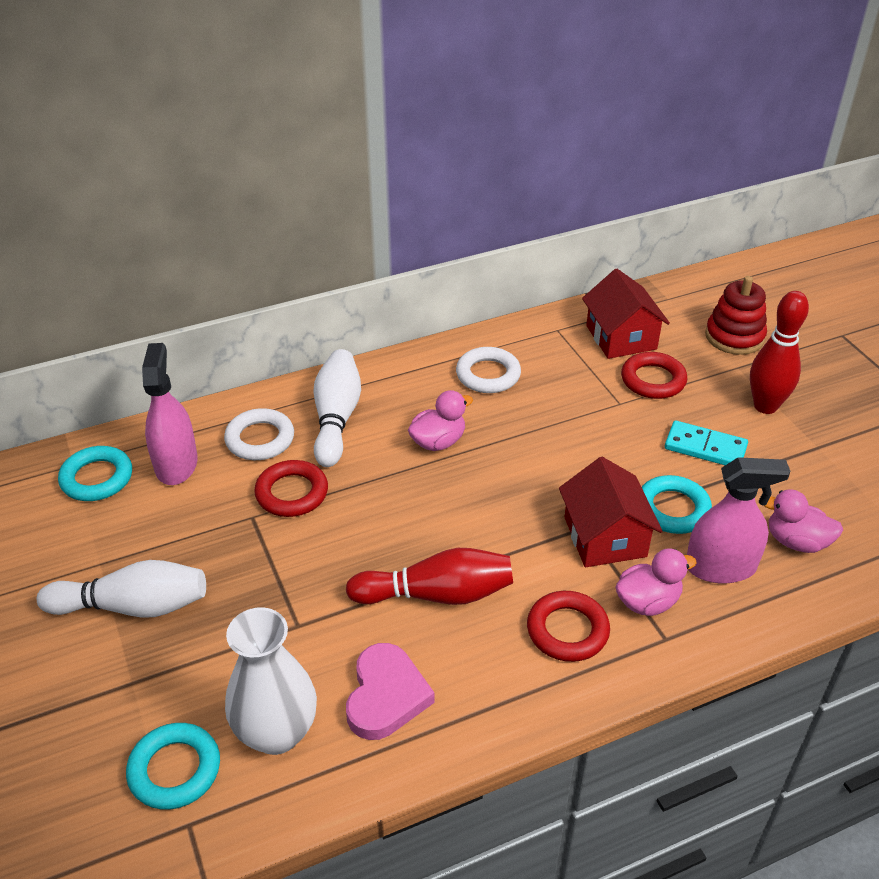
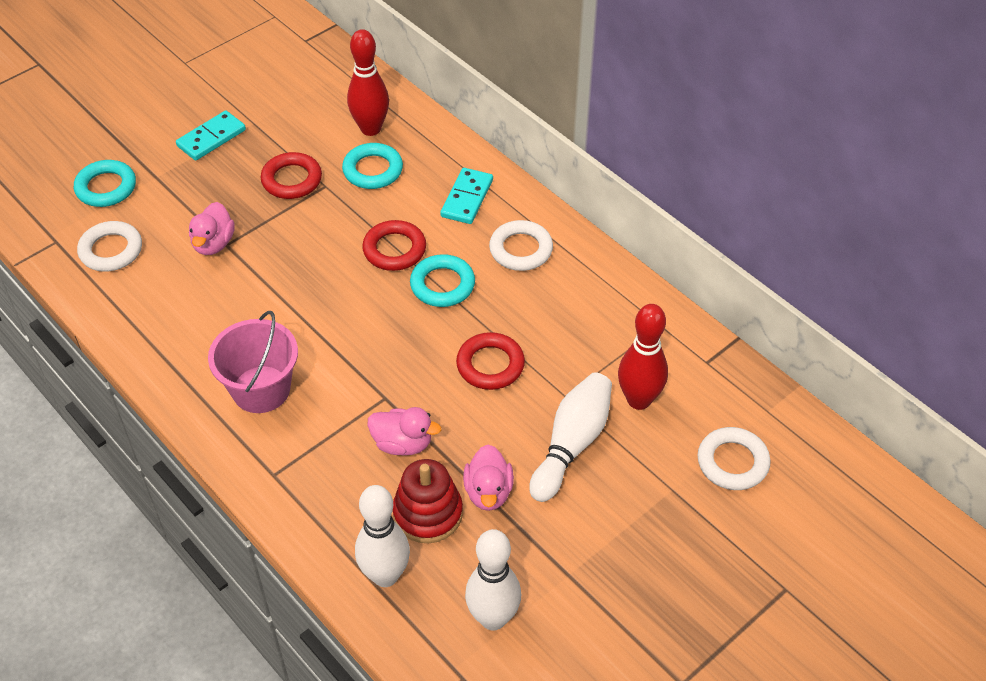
pink bucket: 0 -> 1
pink heart: 1 -> 0
pink spray bottle: 2 -> 0
red house: 2 -> 0
turquoise domino: 1 -> 2
white bowling pin: 2 -> 3
white ring: 2 -> 3
white vase: 1 -> 0

